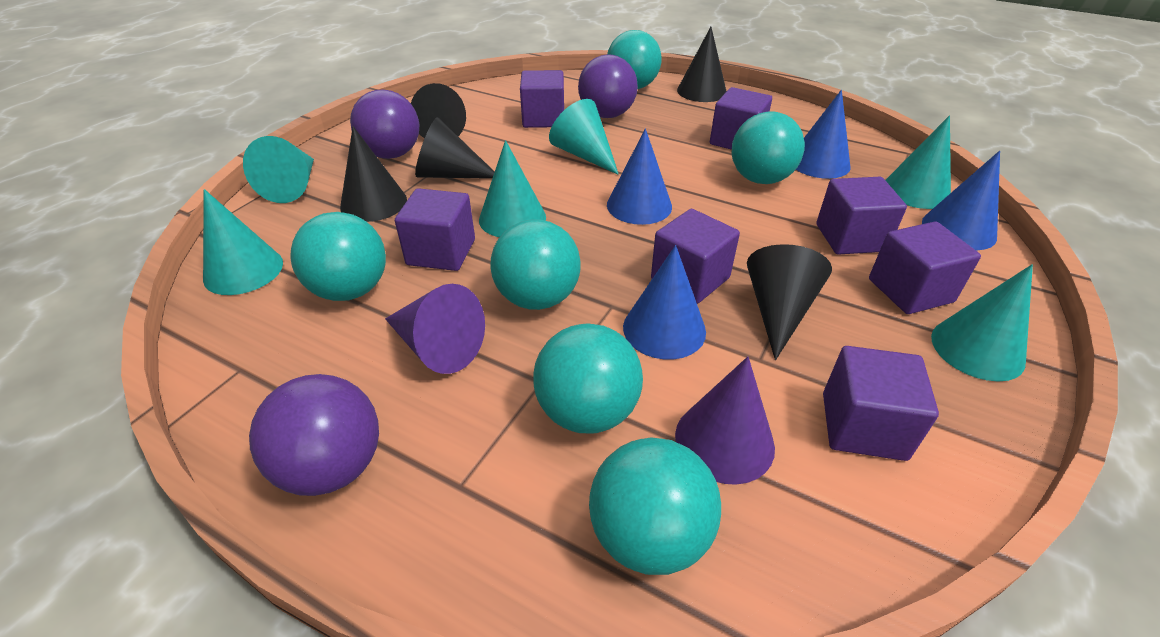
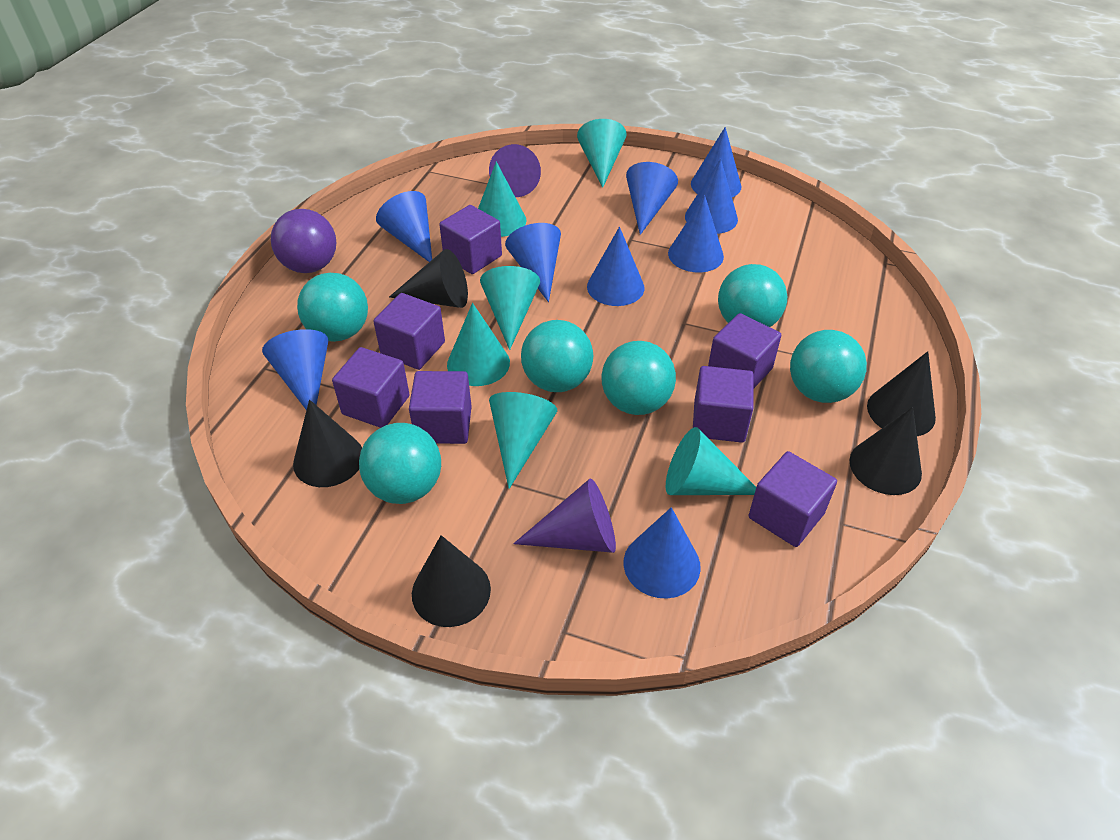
blue cone: 4 -> 9
purple ball: 3 -> 1

